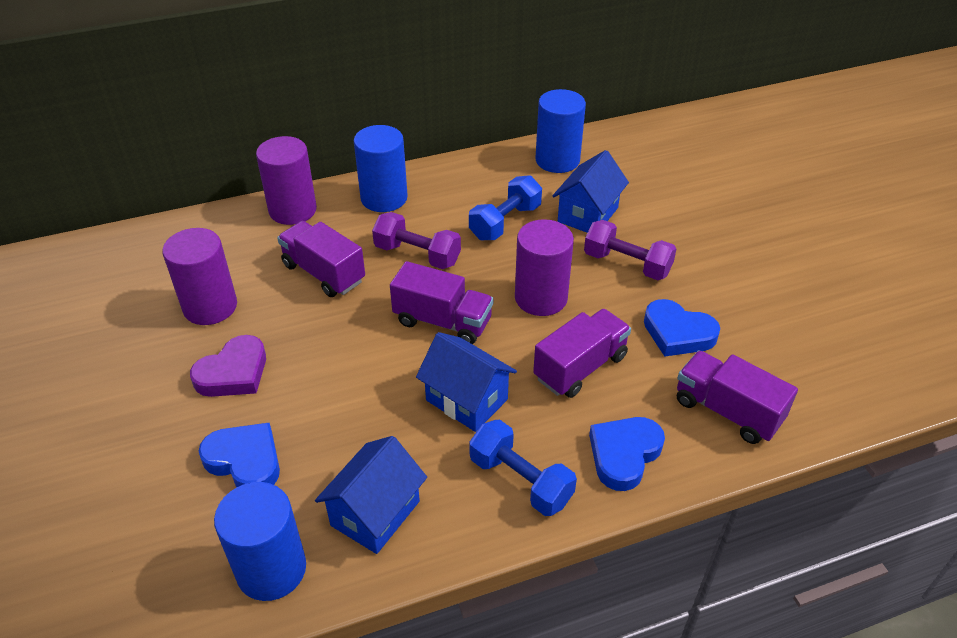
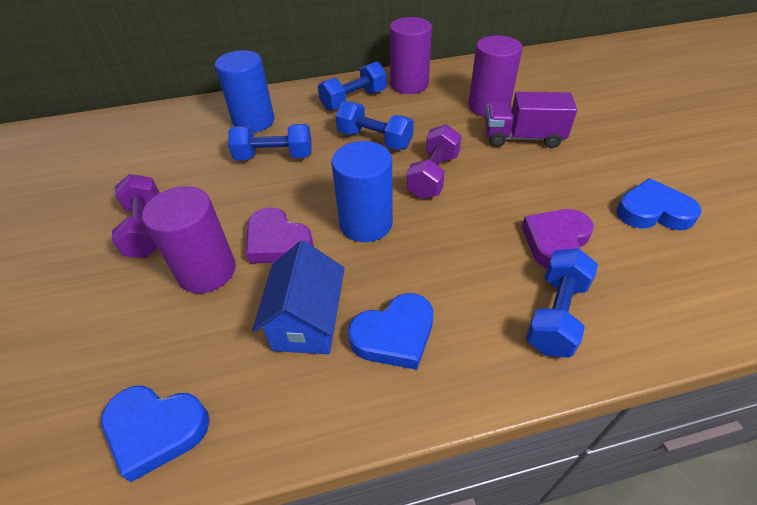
blue cylinder: 3 -> 2
blue dumbbell: 2 -> 4
blue house: 3 -> 1
purple heart: 1 -> 2
purple truck: 4 -> 1

